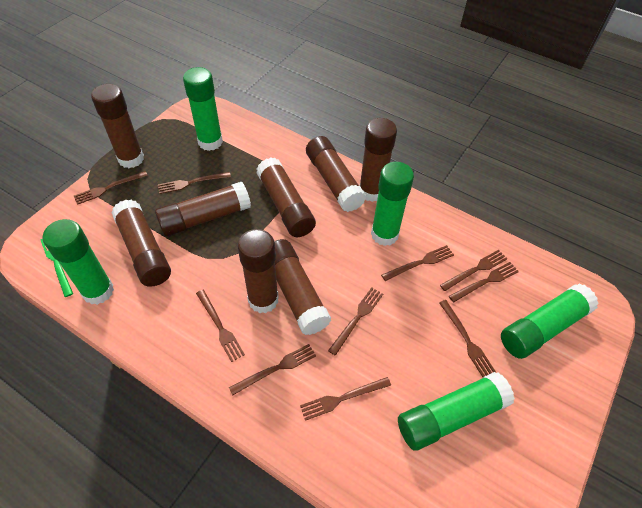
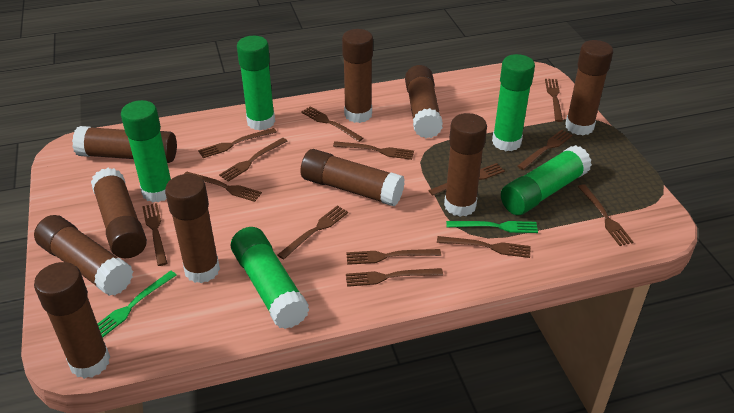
brown fork: 10 -> 14
brown glue stick: 8 -> 10
green fork: 1 -> 2

